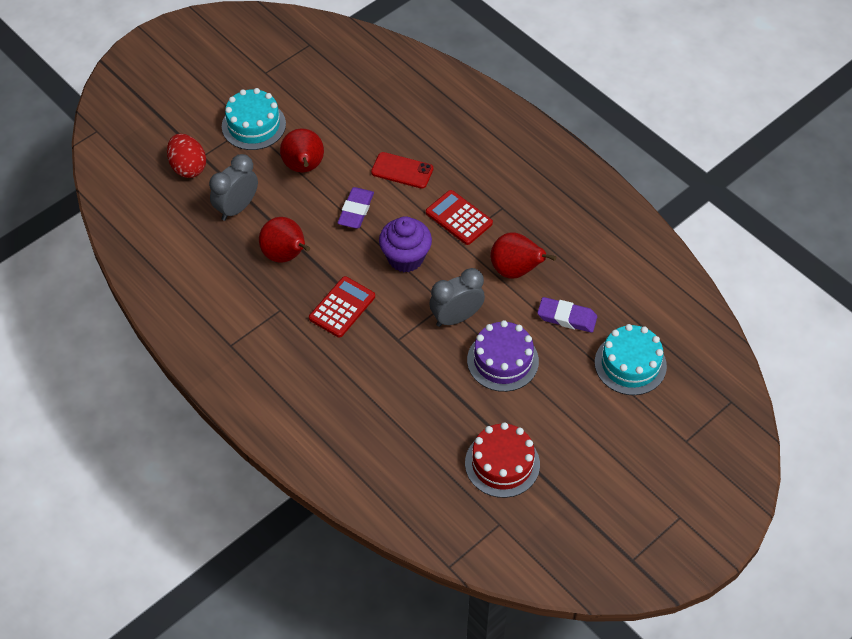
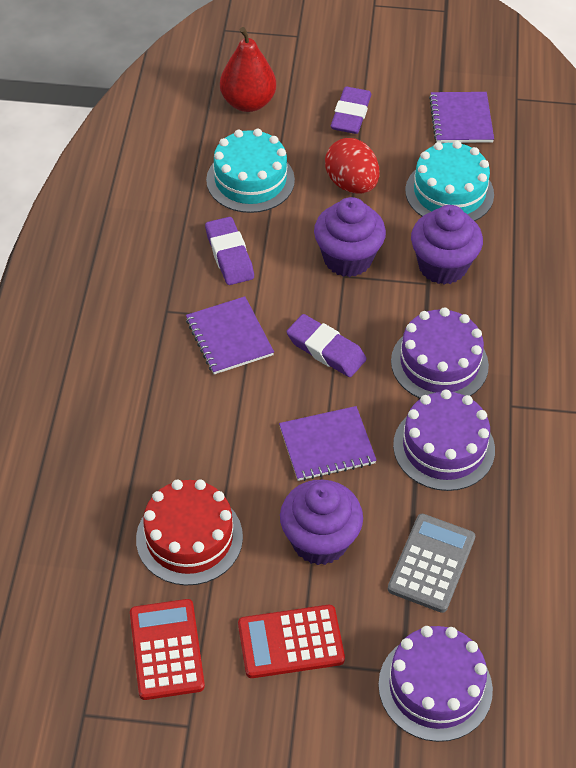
grey calculator: 0 -> 1
grey clock: 2 -> 0
purple cake: 1 -> 3
purple cupcake: 1 -> 3
purple eraser: 2 -> 3
purple notebook: 0 -> 3
red pear: 3 -> 1
red phone: 1 -> 0

